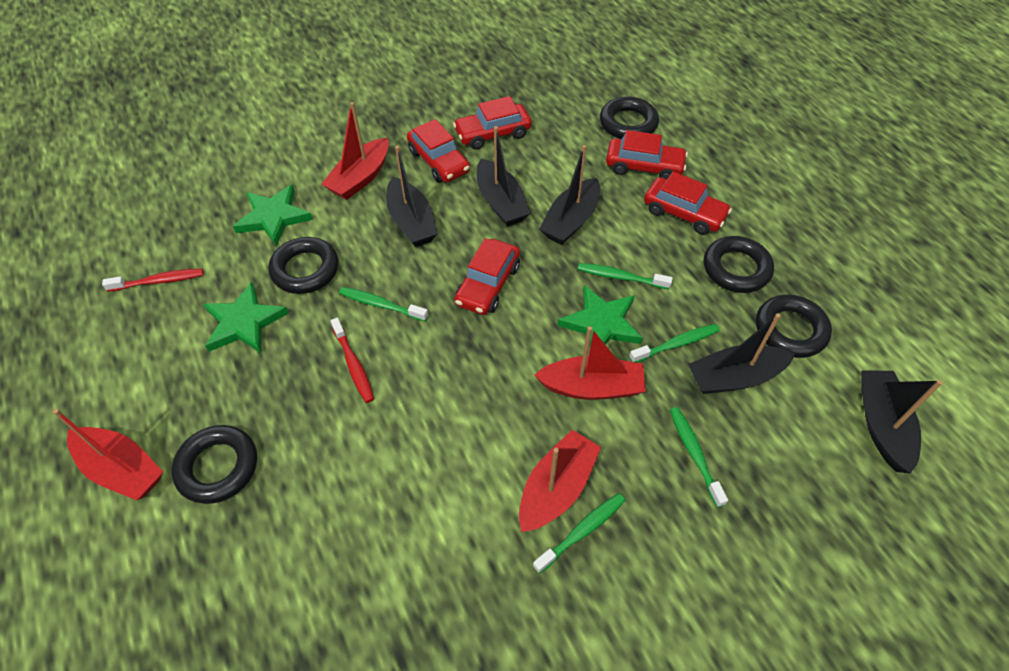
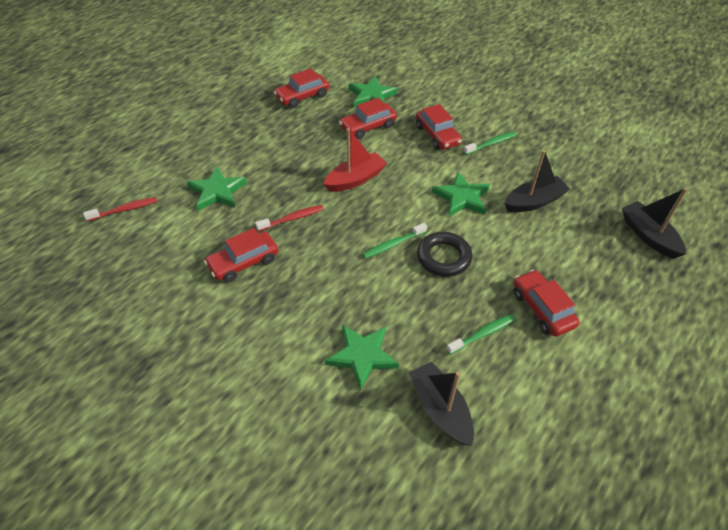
black boat: 5 -> 3
black ring: 5 -> 1
green star: 3 -> 4
green toothbrush: 5 -> 3
red boat: 4 -> 1

